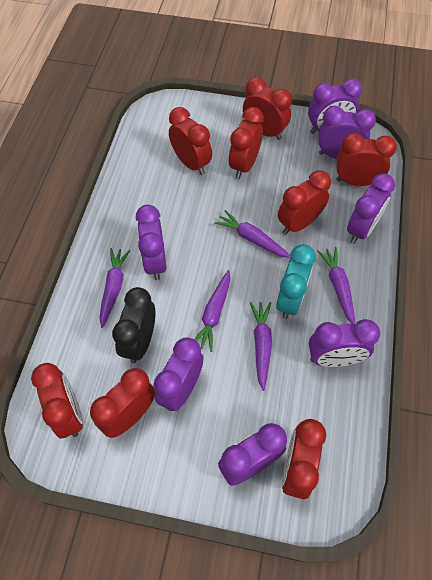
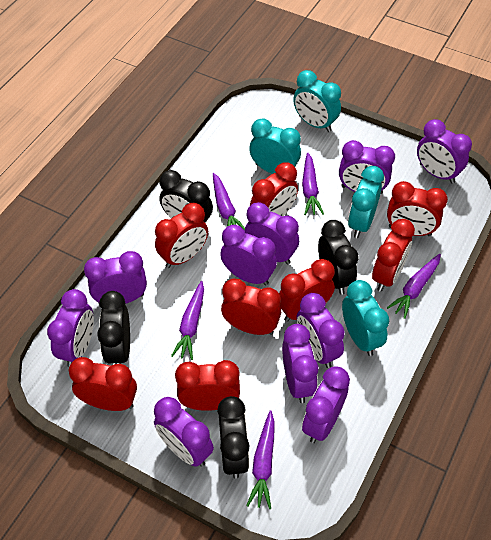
black clock: 1 -> 4
purple clock: 7 -> 10
turquoise clock: 1 -> 4

